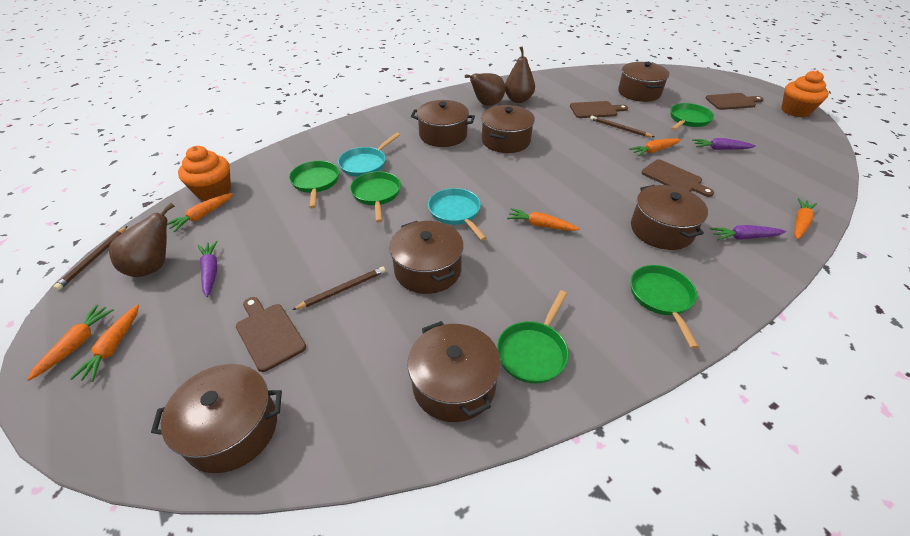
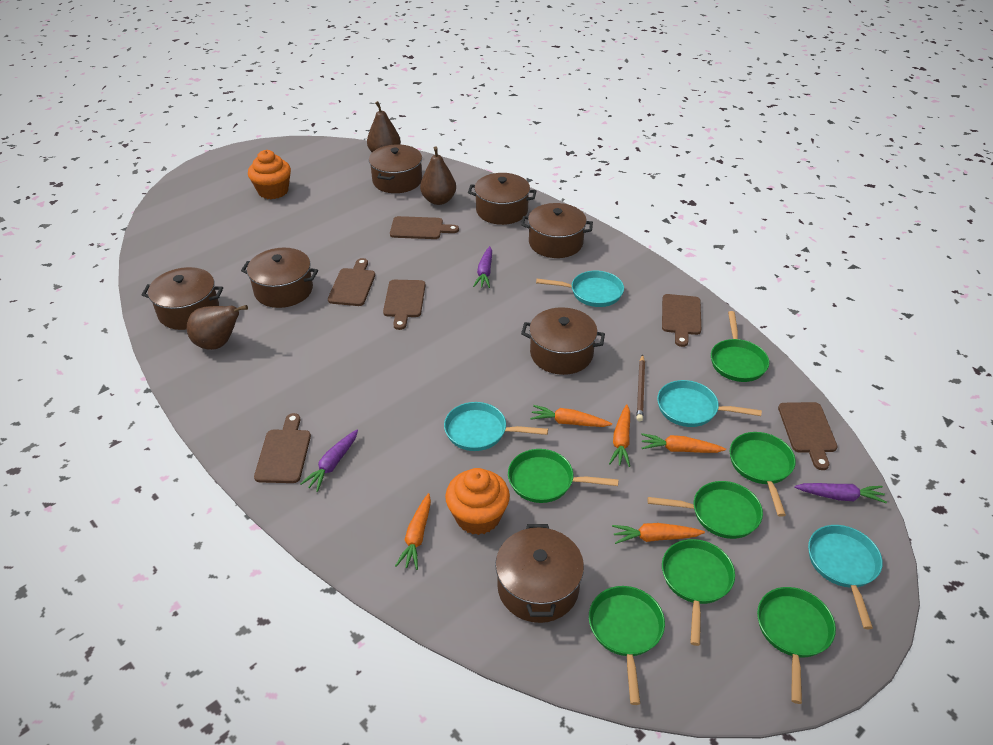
brown cutting board: 4 -> 6
brown pencil: 3 -> 1
green pan: 5 -> 7
orange carrot: 6 -> 5
turquoise pan: 2 -> 4

